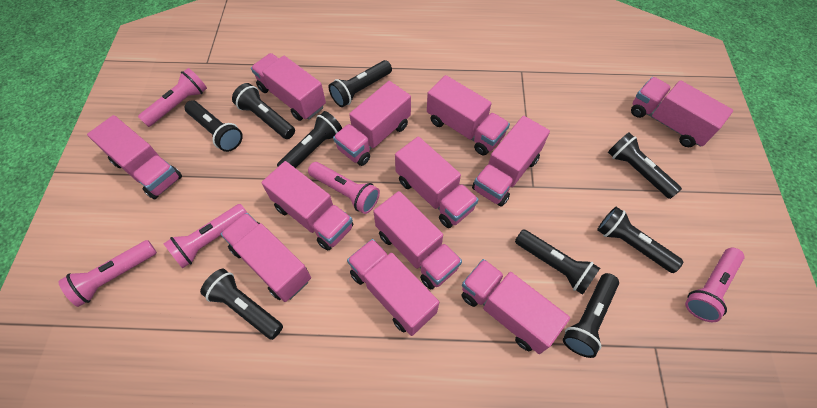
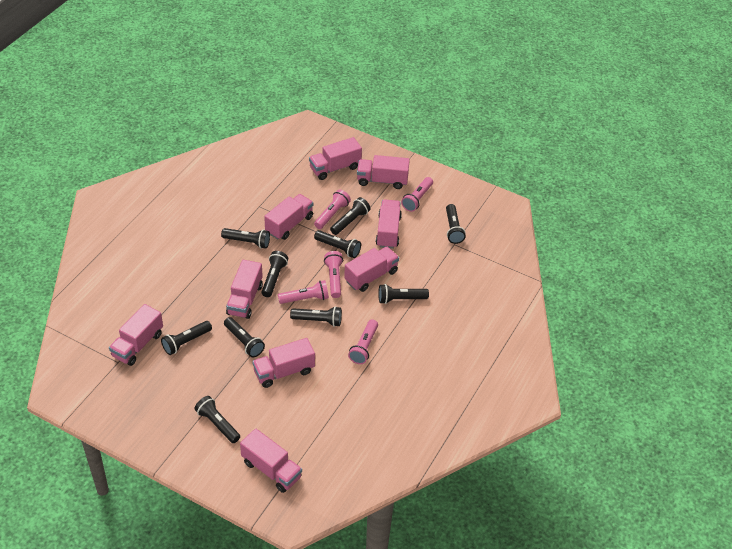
black flashlight: 9 -> 10
pink truck: 12 -> 9

